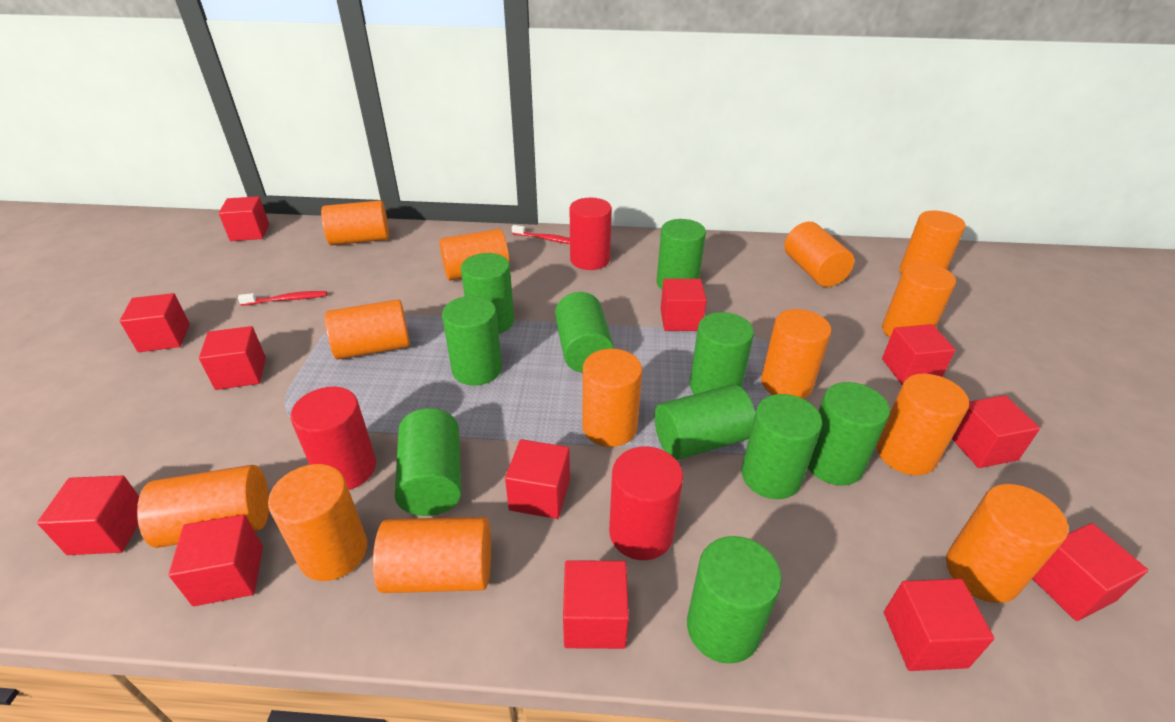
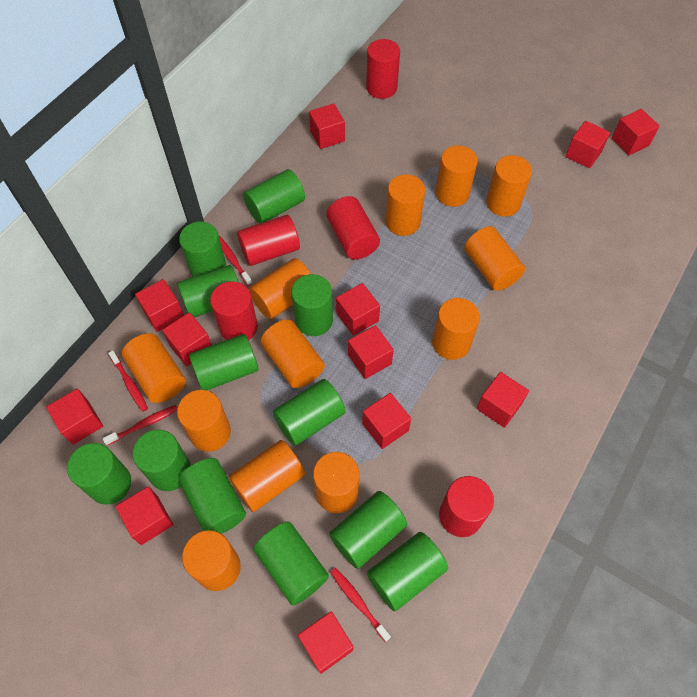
green cylinder: 10 -> 12
orange cylinder: 13 -> 12
red cylinder: 3 -> 5
red toothbrush: 2 -> 4

